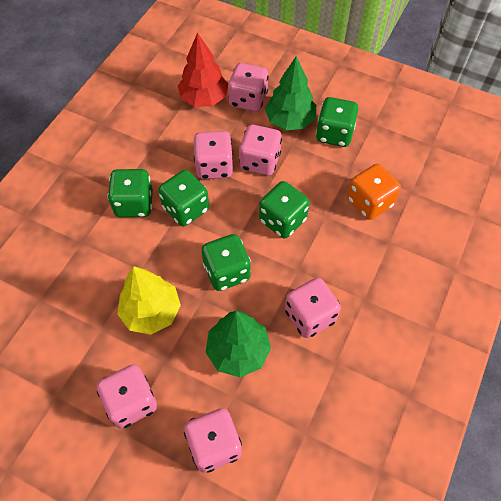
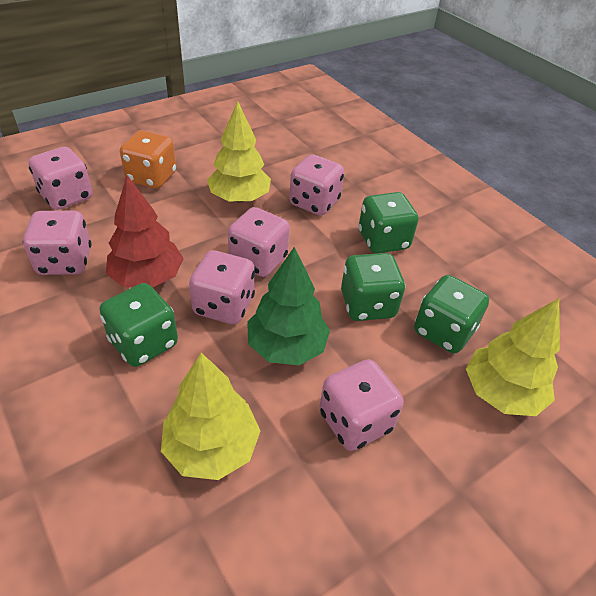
green dice: 5 -> 4
green tree: 2 -> 1
yellow tree: 1 -> 3

